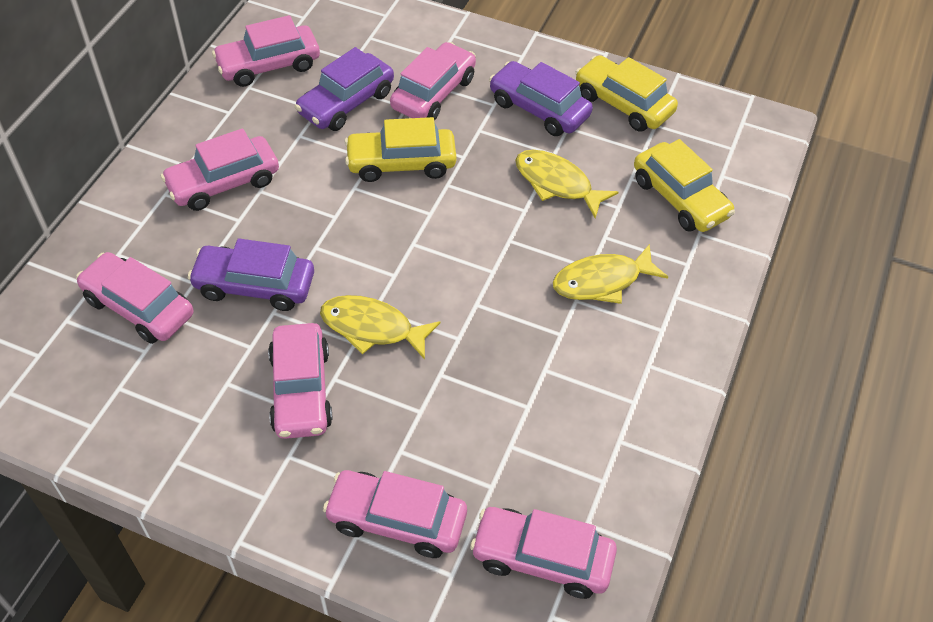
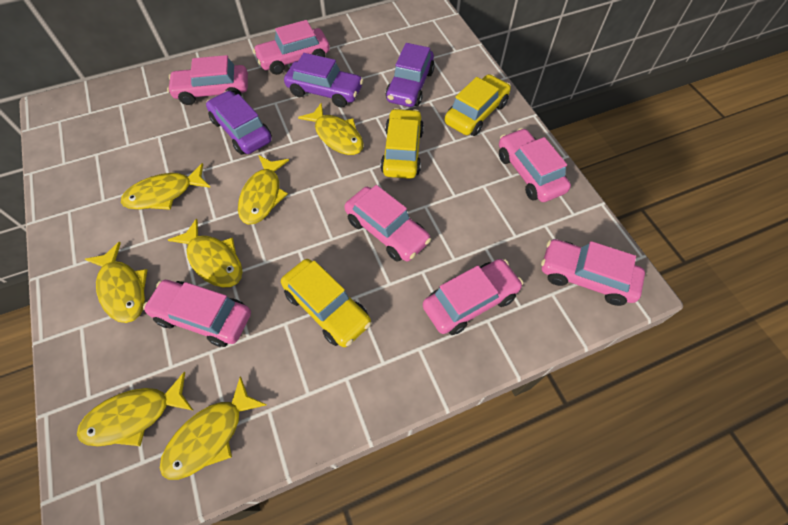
yellow fish: 3 -> 7

